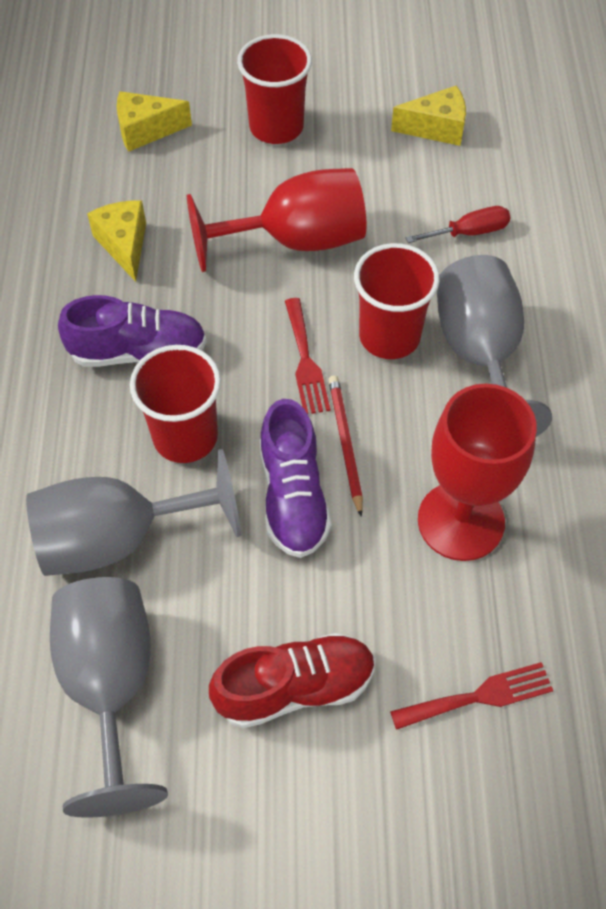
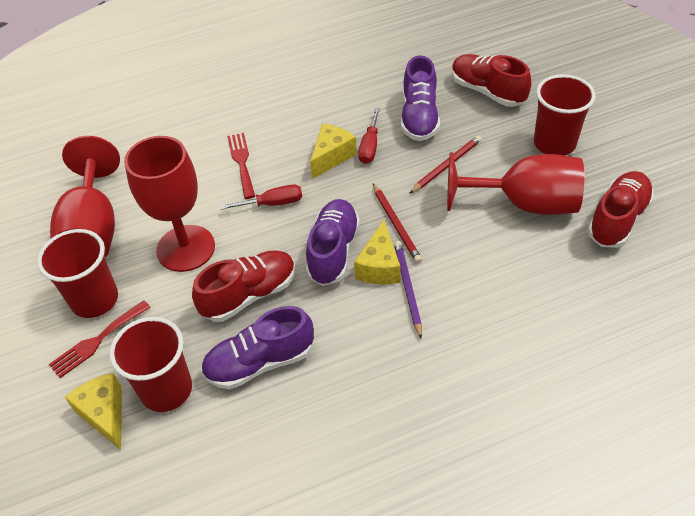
grey goblet: 3 -> 0
purple pencil: 0 -> 1
purple shoe: 2 -> 3
red goblet: 2 -> 3
red pencil: 1 -> 2
red screwdriver: 1 -> 2
red shoe: 1 -> 3

